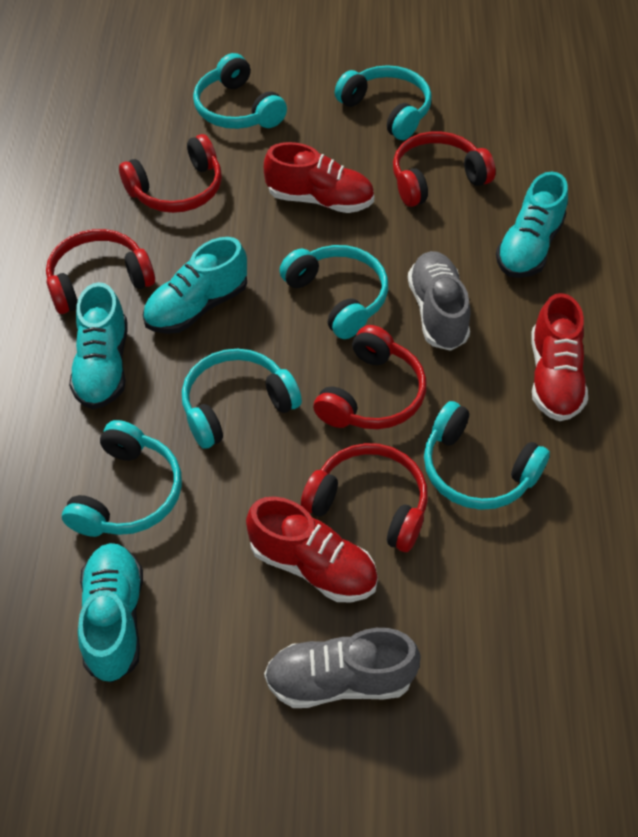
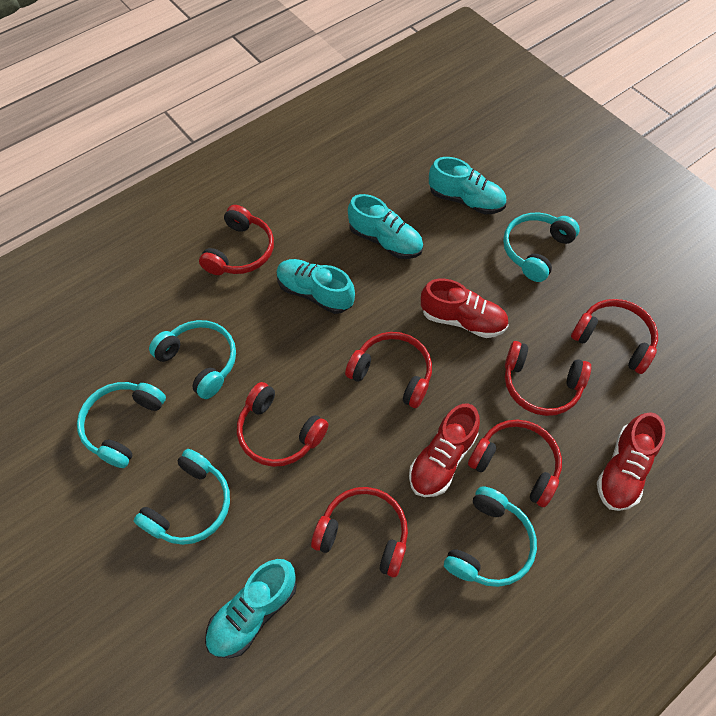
grey shoe: 2 -> 0
red headphones: 5 -> 7
turquoise headphones: 6 -> 5

